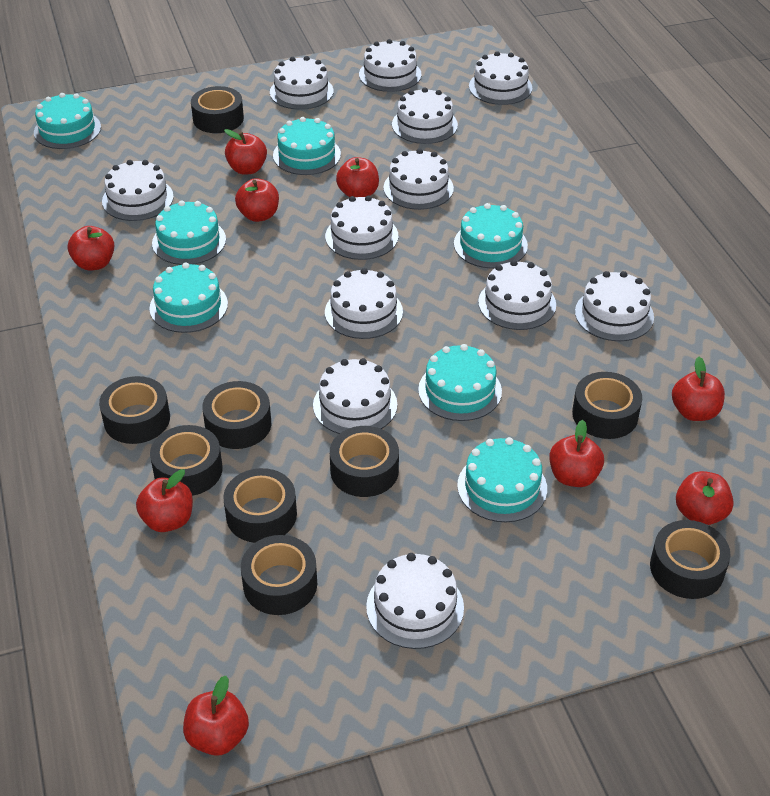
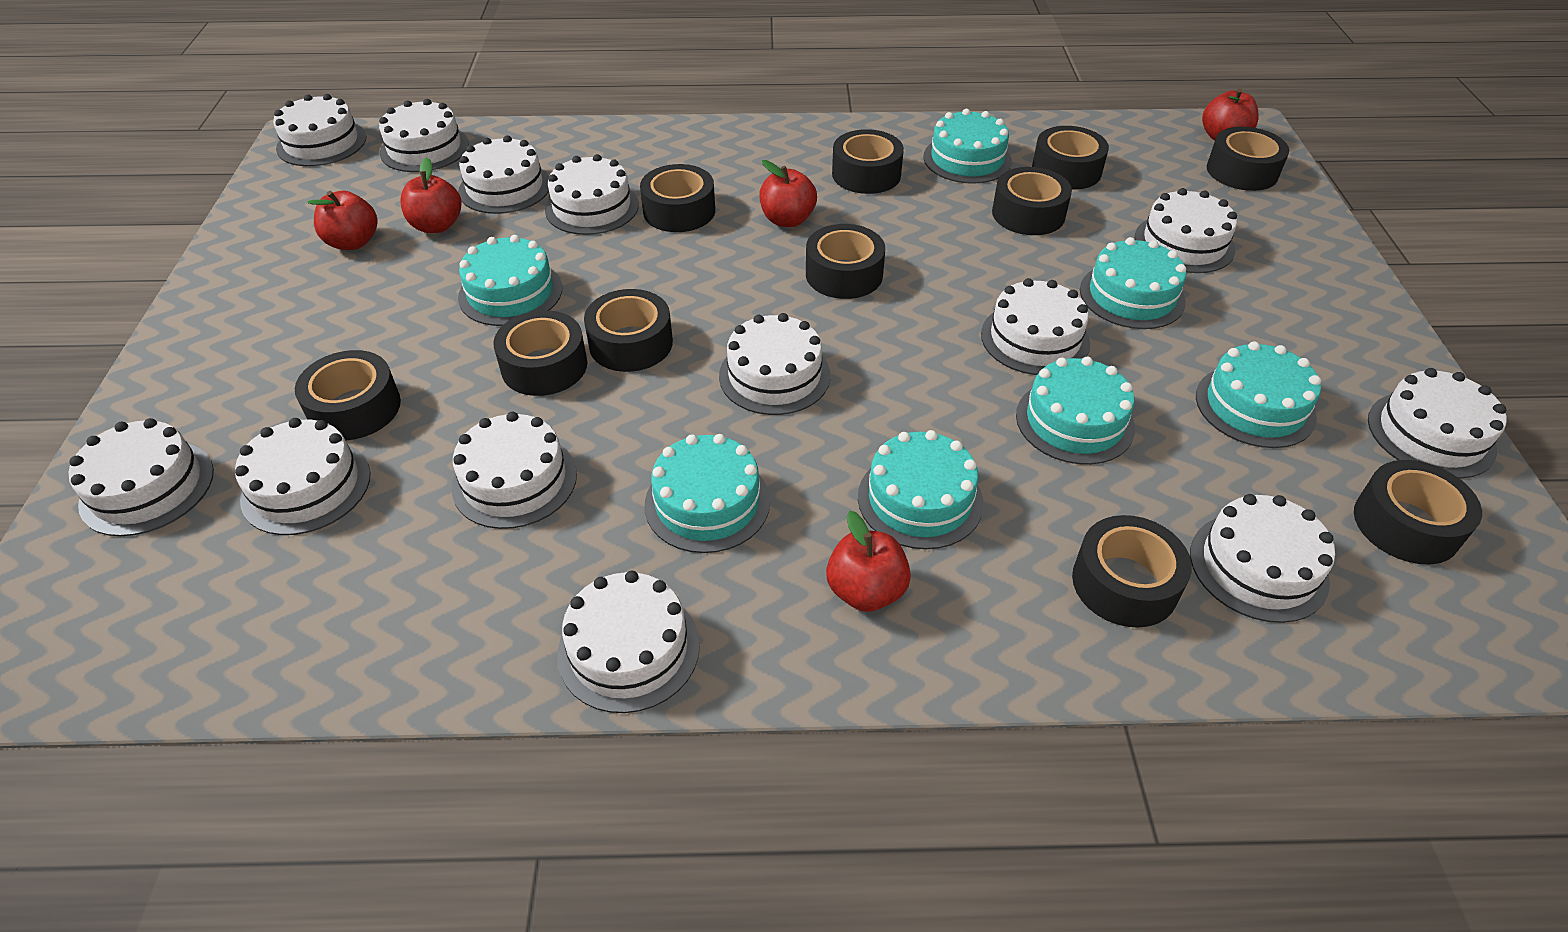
black tape: 9 -> 11
red apple: 9 -> 5
white cake: 12 -> 13

